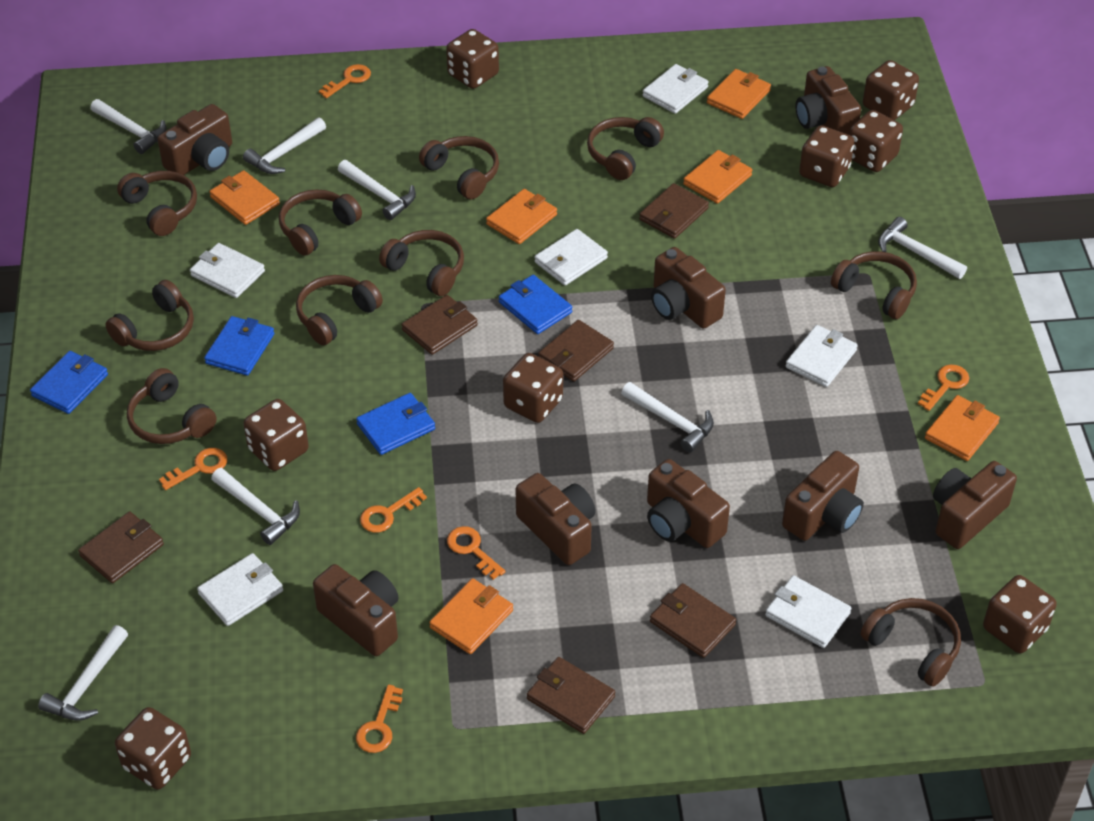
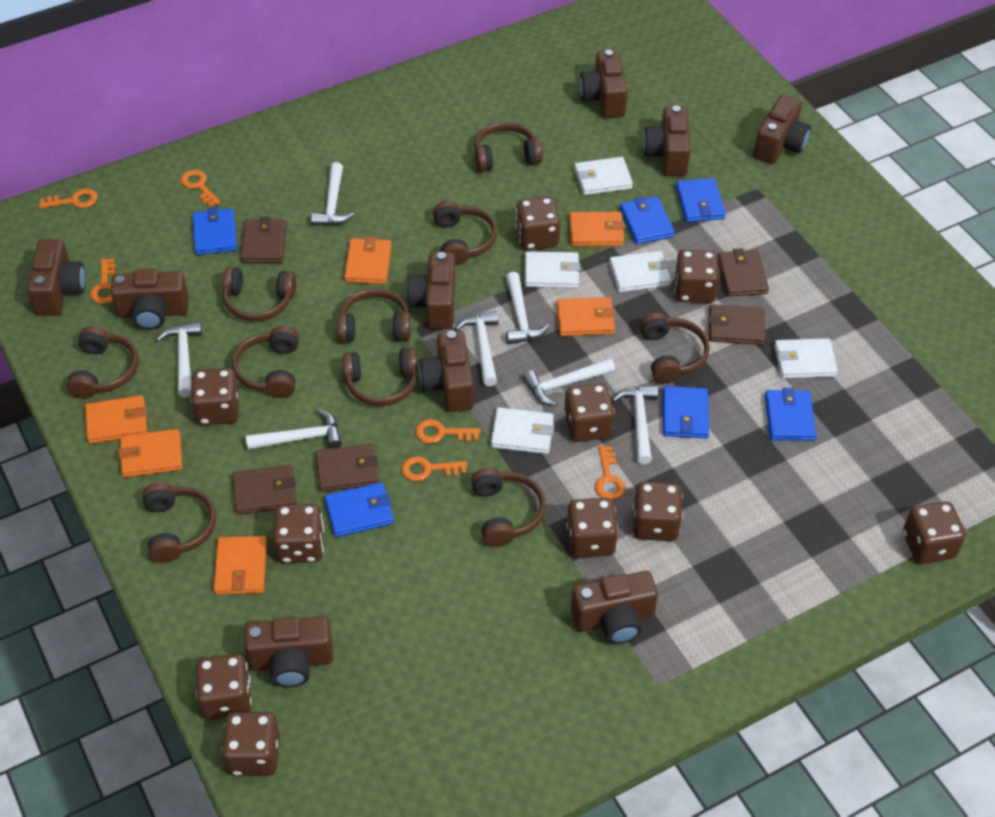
blue wallet: 4 -> 6
brown camera: 8 -> 9
brown dice: 8 -> 10
brown wallet: 6 -> 5
white wallet: 6 -> 5

